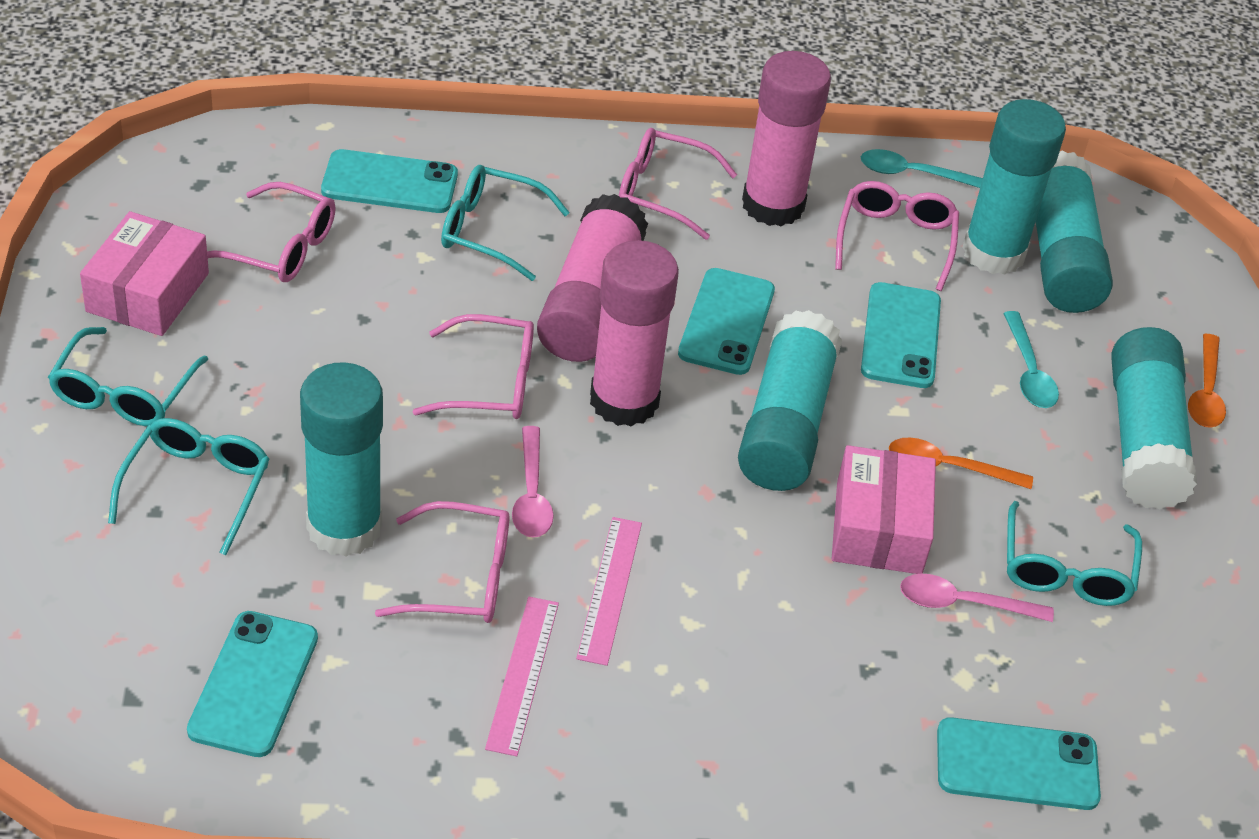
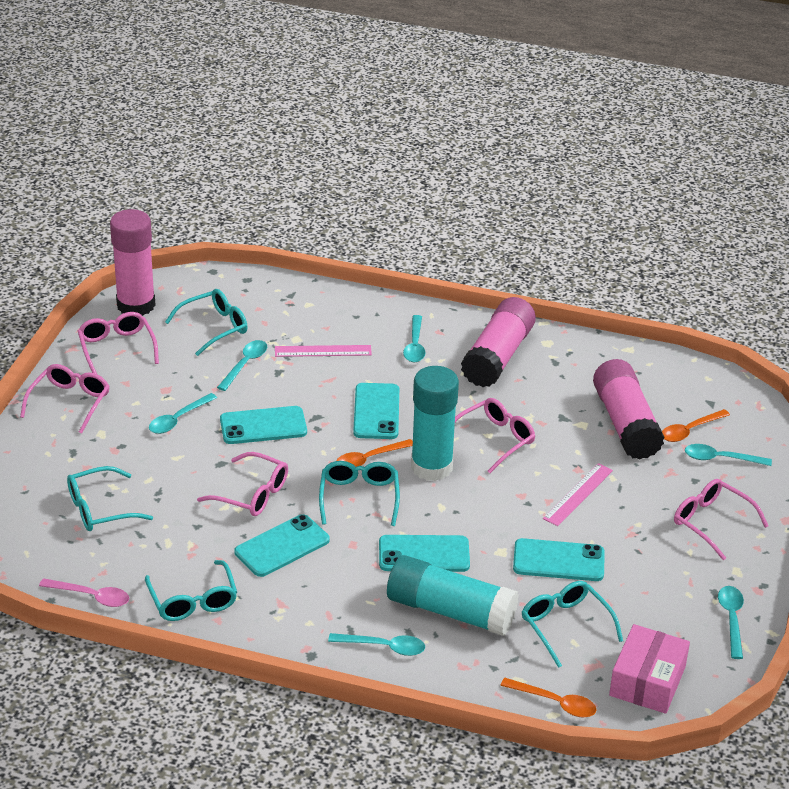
orange spoon: 2 -> 3
pink box: 2 -> 1
pink spoon: 2 -> 1
turquoise glasses: 4 -> 5
turquoise glue stick: 5 -> 2
turquoise spoon: 2 -> 6

